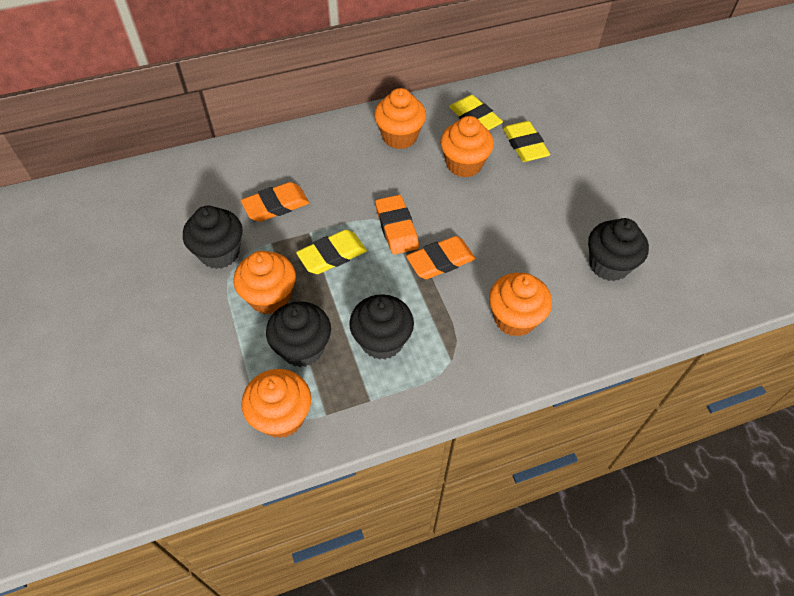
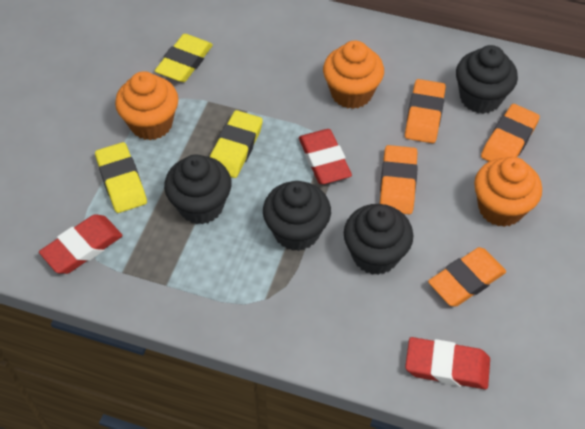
orange cupcake: 5 -> 3
orange eraser: 3 -> 4
red eraser: 0 -> 3

